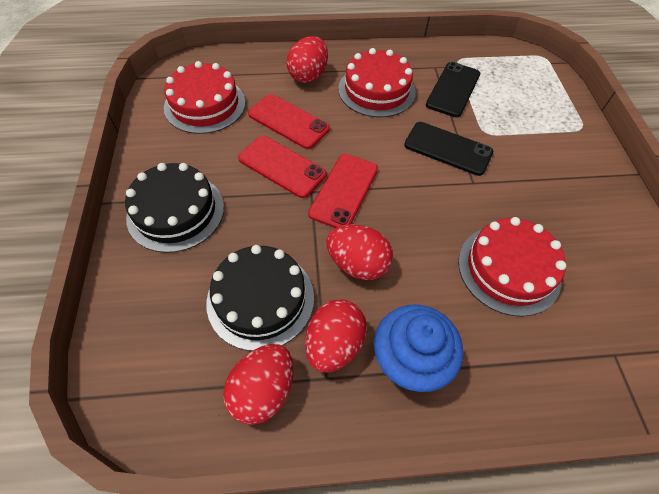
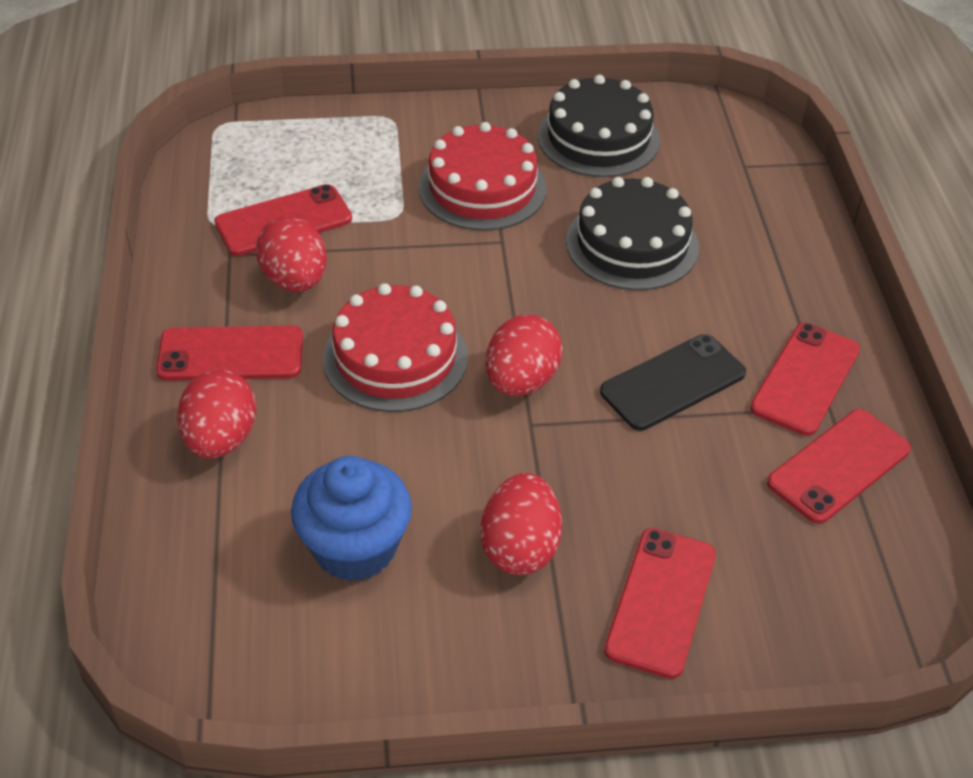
black phone: 2 -> 1
red cake: 3 -> 2
red phone: 3 -> 5

